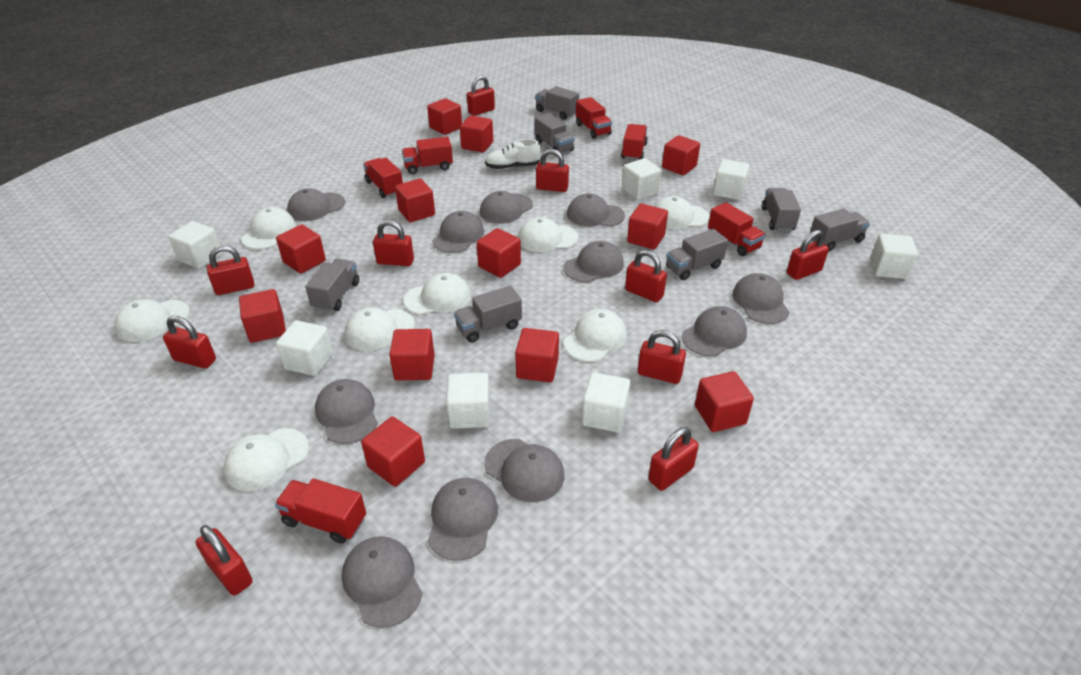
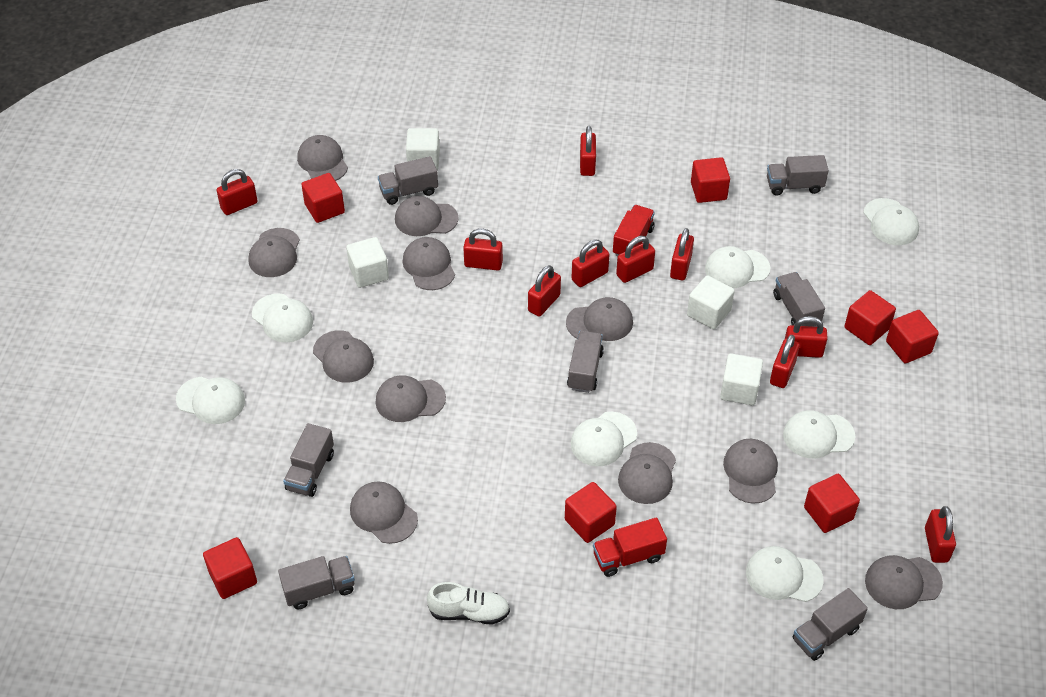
red cube: 12 -> 7
red truck: 6 -> 2
white cap: 8 -> 7
white cube: 7 -> 4

